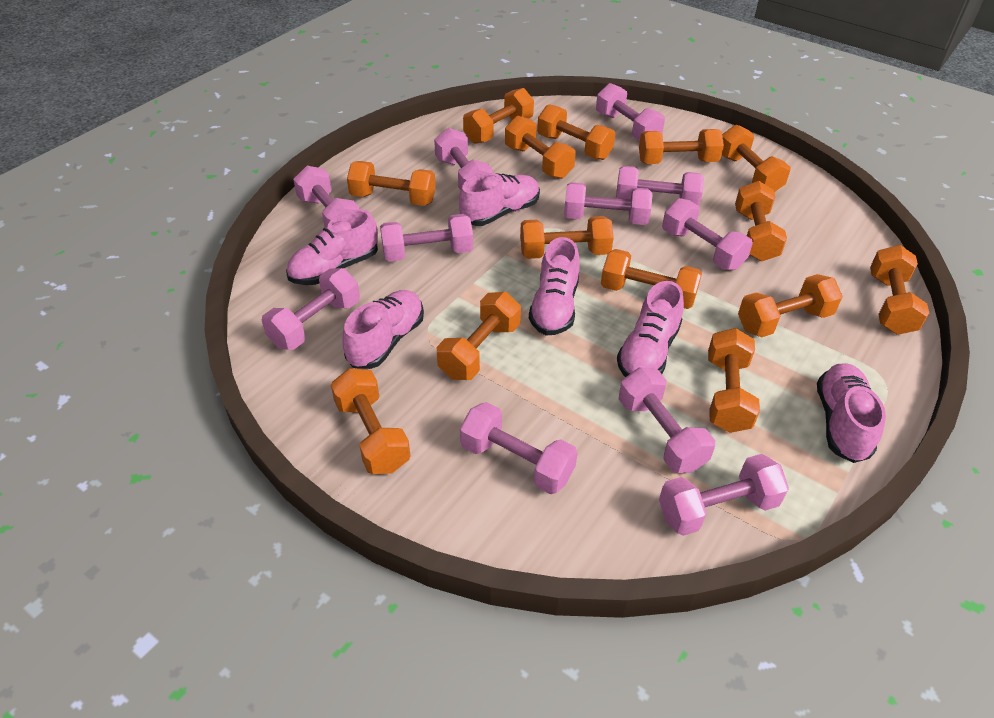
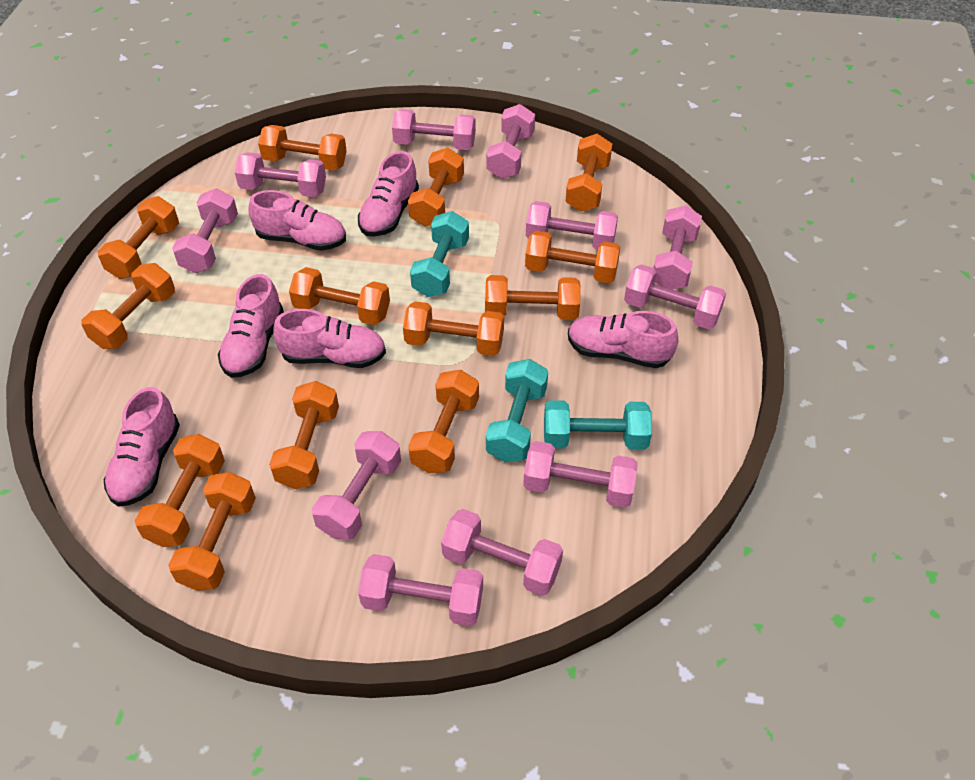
orange dumbbell: 14 -> 13
turquoise dumbbell: 0 -> 3

